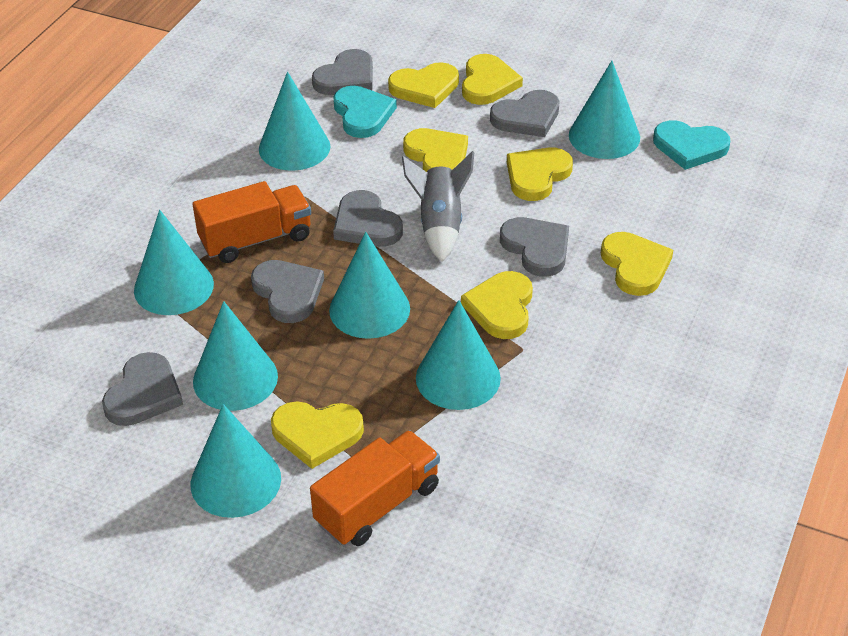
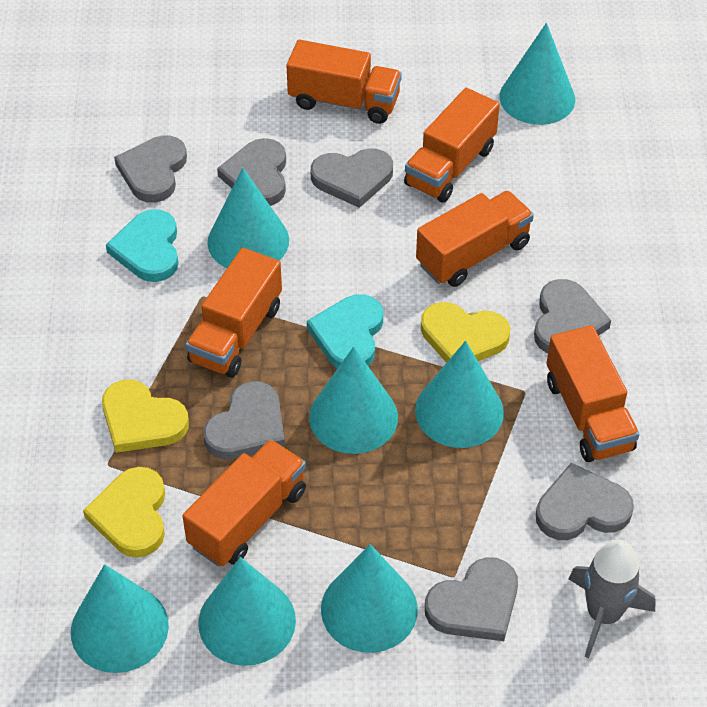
grey heart: 6 -> 7
orange truck: 2 -> 6
yellow heart: 7 -> 3

